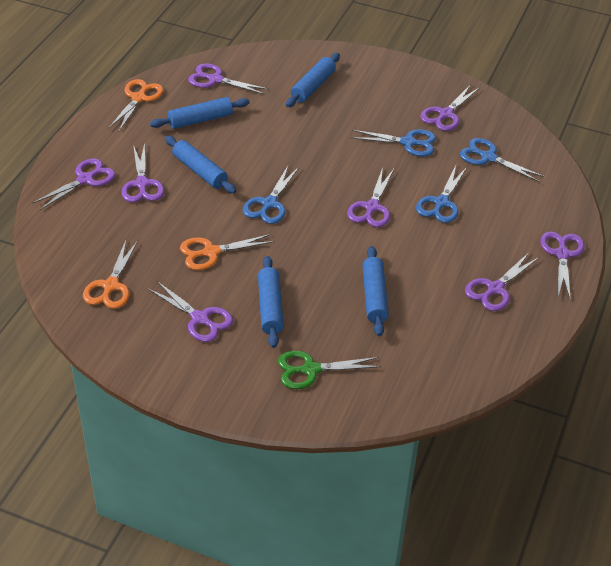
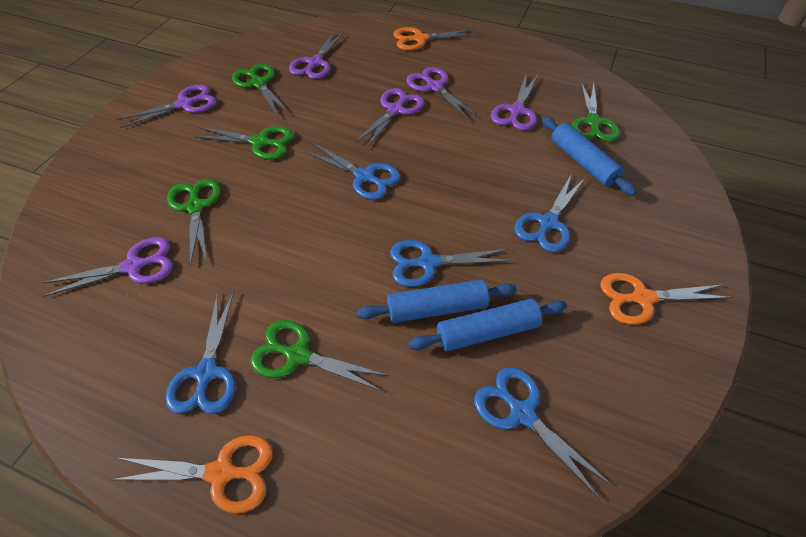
blue rolling pin: 5 -> 3
blue scissors: 4 -> 5
green scissors: 1 -> 5
purple scissors: 8 -> 6

